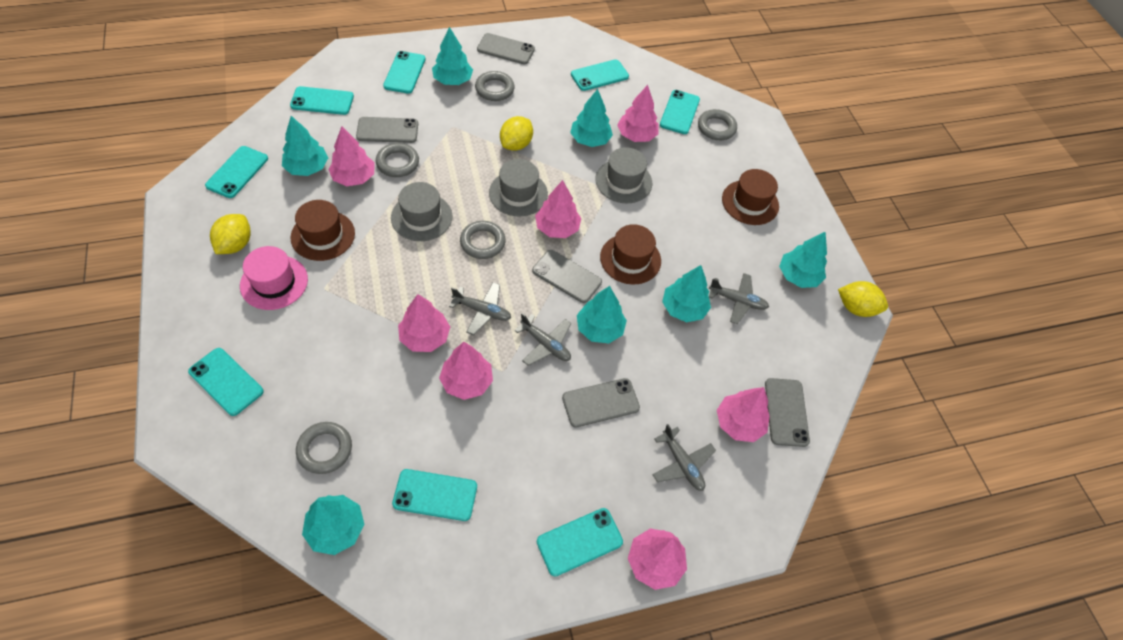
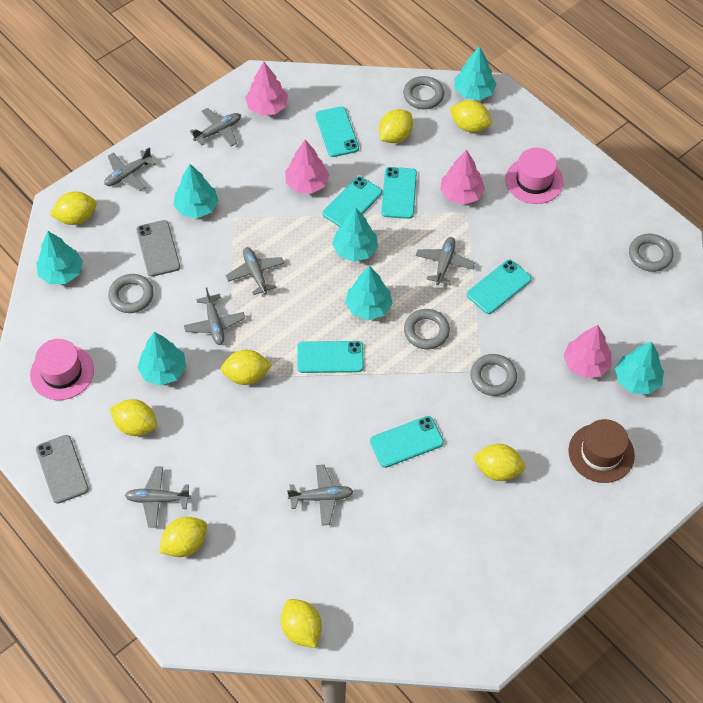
brown hat: 3 -> 1
grey hat: 3 -> 0
grey phone: 5 -> 2
grey plane: 4 -> 7
pink hat: 1 -> 2
pink tree: 7 -> 4
turquoise phone: 8 -> 6
yellow lemon: 3 -> 8

